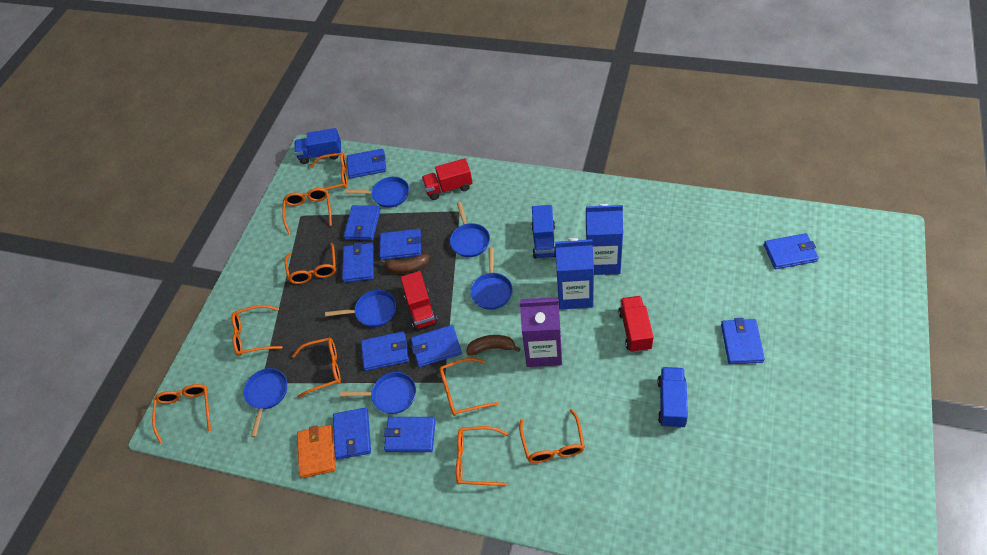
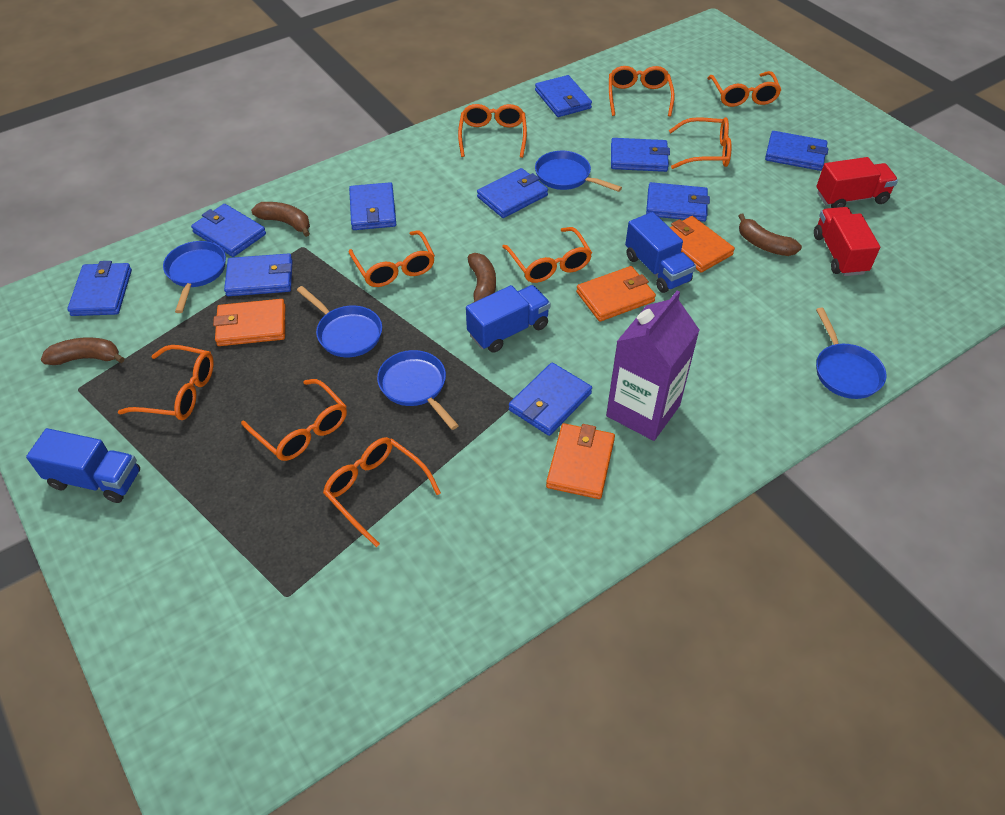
blue carton: 2 -> 0
blue pan: 6 -> 5
brown banana: 2 -> 4
orange wallet: 1 -> 4
red truck: 3 -> 2

